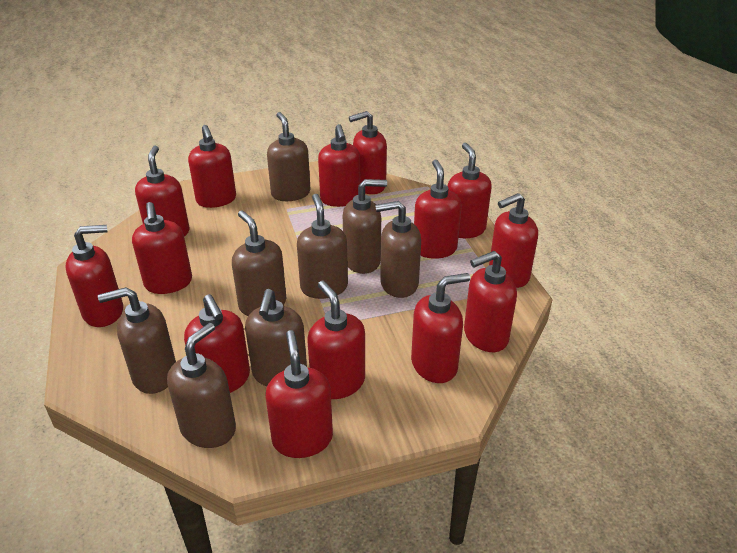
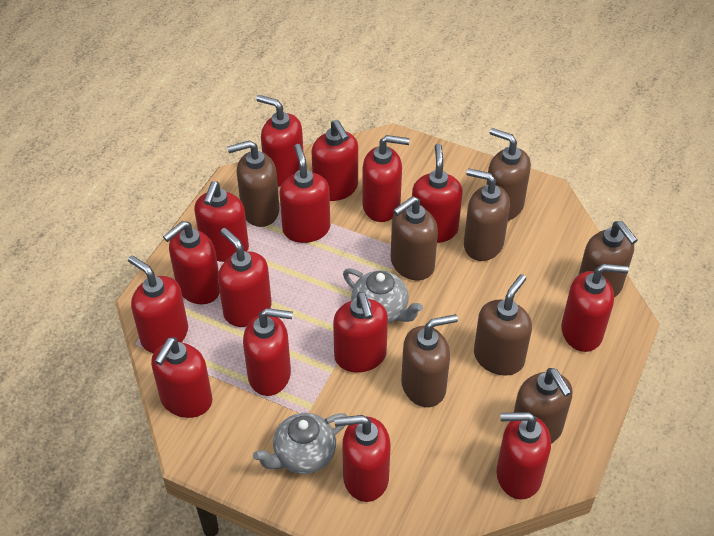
grey teapot: 0 -> 2
red soap dispenser: 14 -> 15

